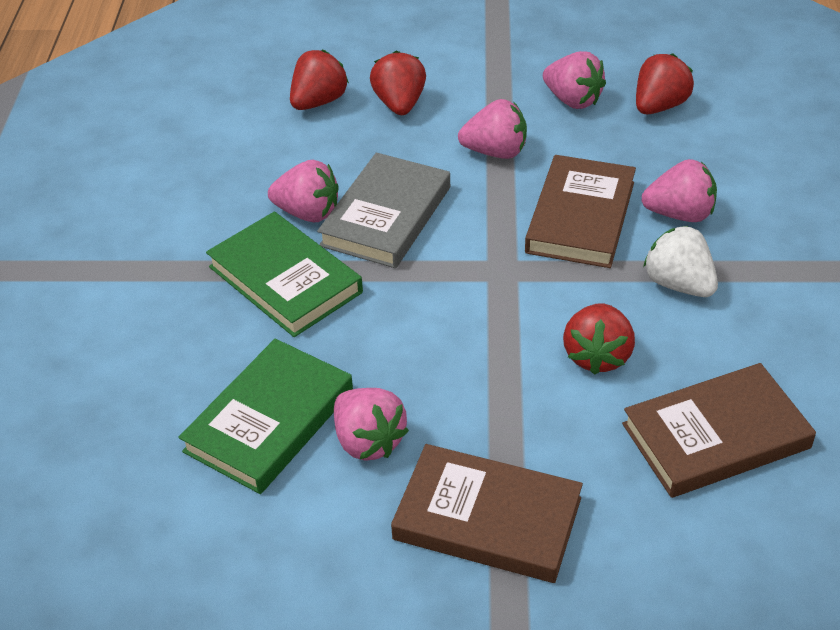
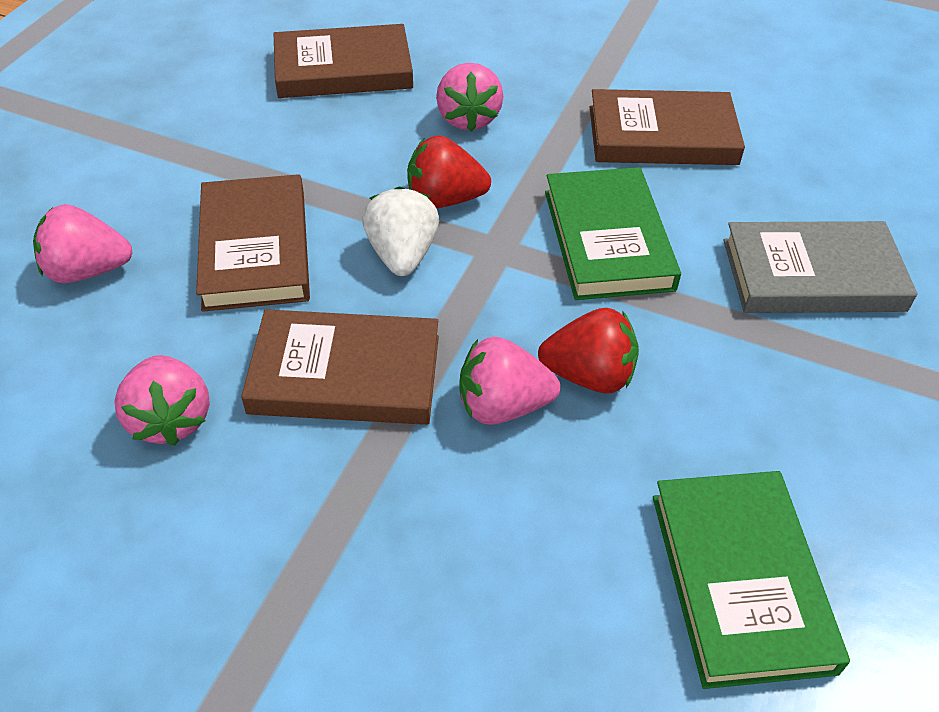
brown book: 3 -> 4
pink strawberry: 5 -> 4
red strawberry: 4 -> 2

